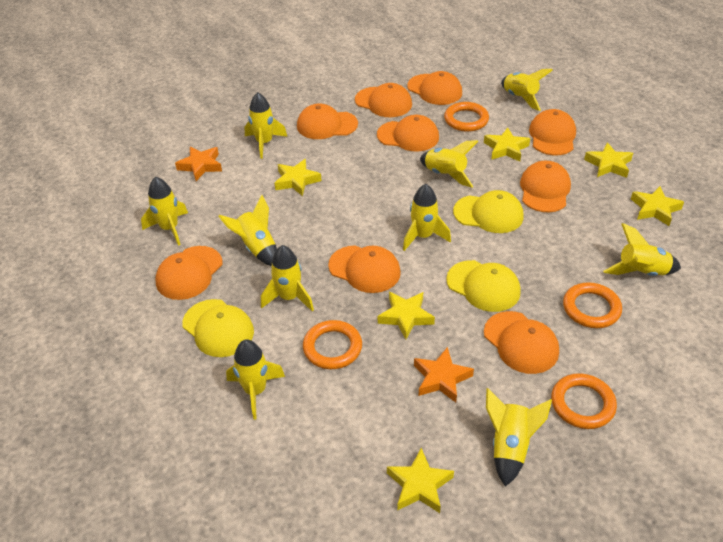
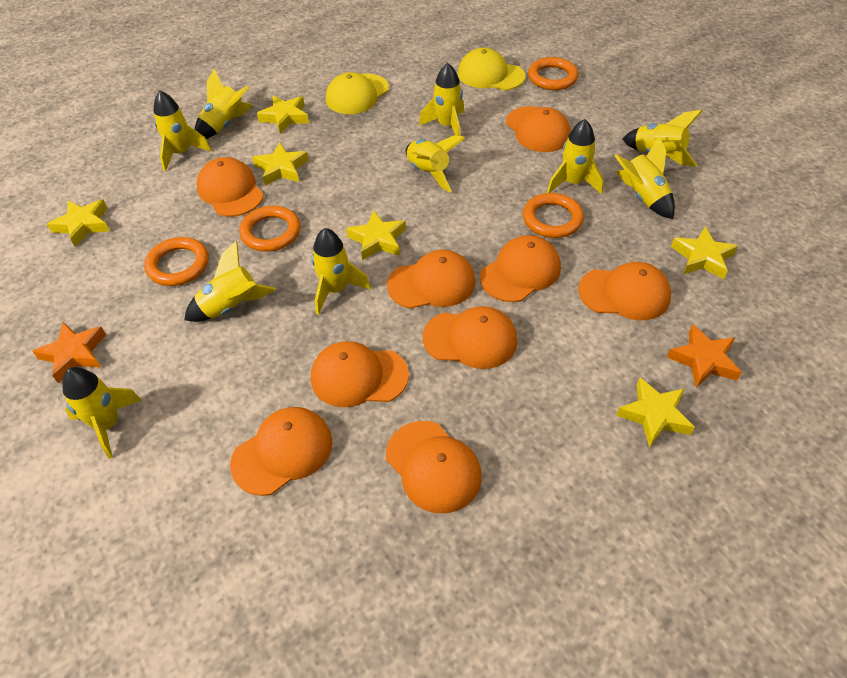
yellow cap: 3 -> 2

